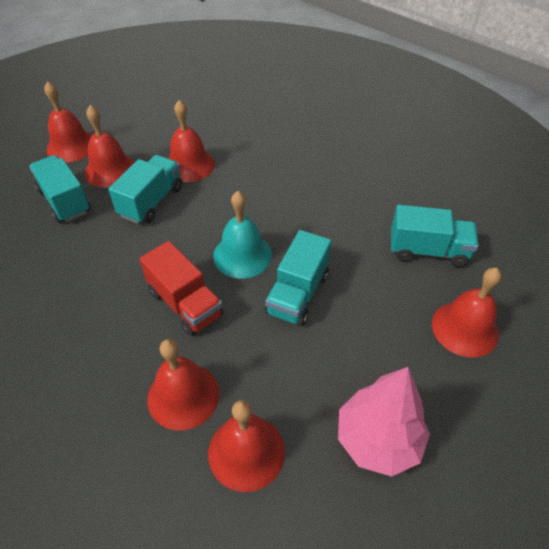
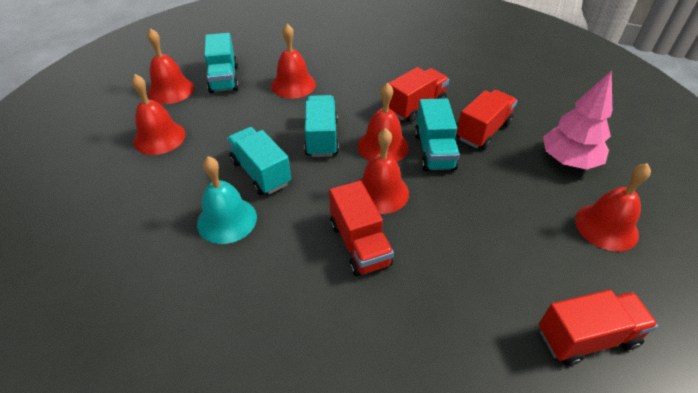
red truck: 1 -> 4

